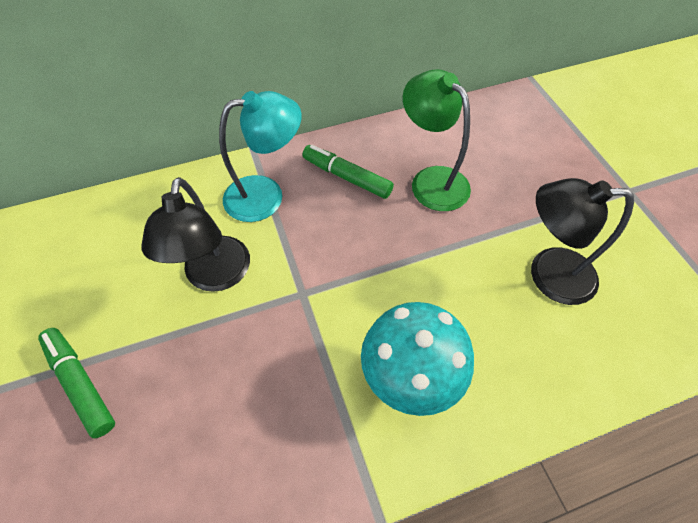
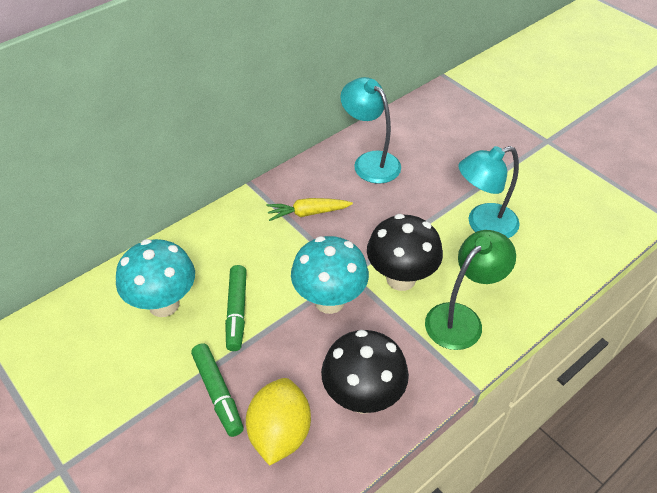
black lamp: 2 -> 0
black mushroom: 0 -> 2
turquoise lamp: 1 -> 2
turquoise mushroom: 1 -> 2
yellow carrot: 0 -> 1
yellow lemon: 0 -> 1

